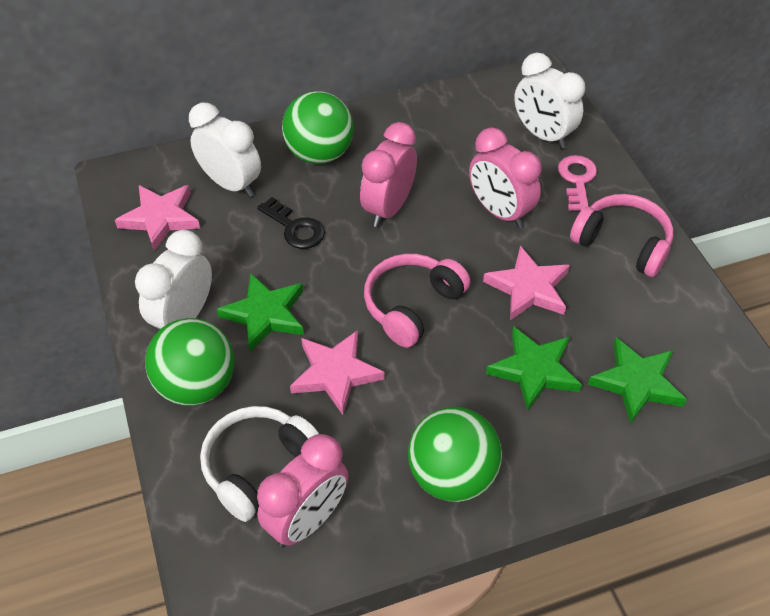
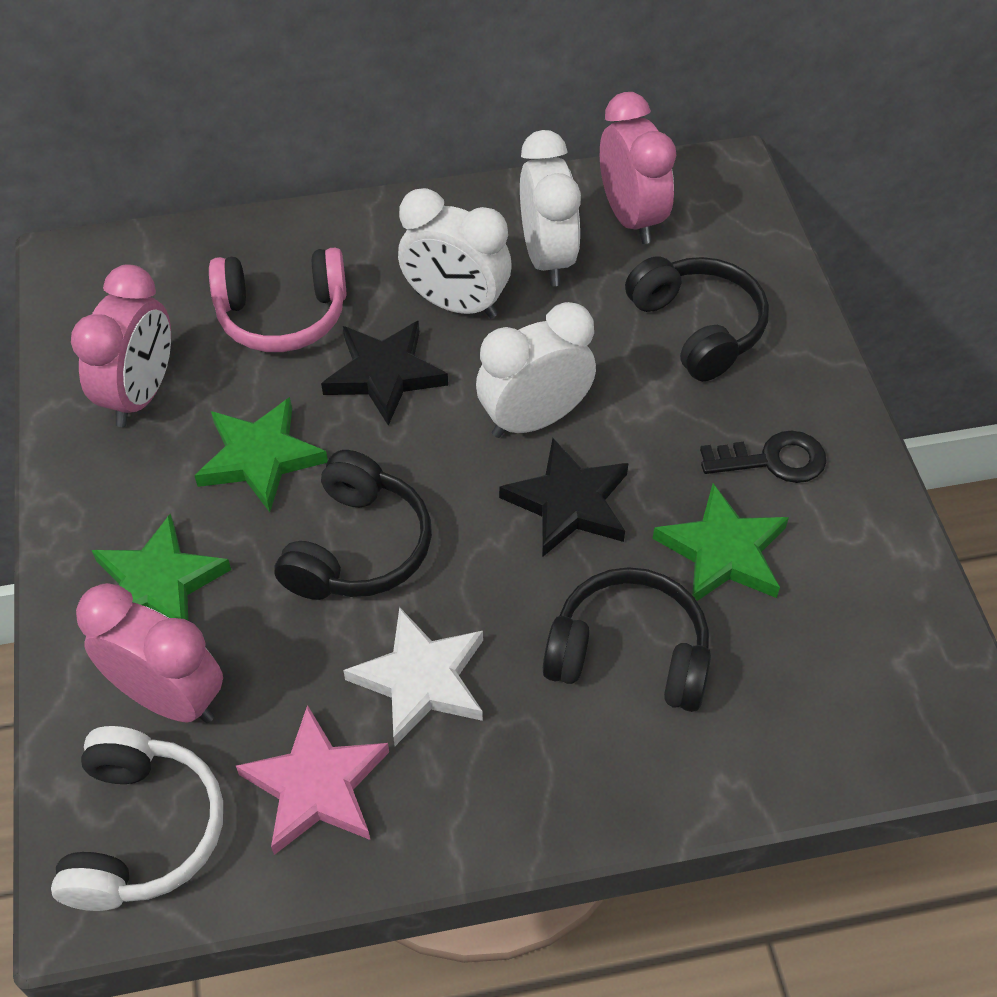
black headphones: 0 -> 3
black star: 0 -> 2
green ball: 3 -> 0
pink headphones: 2 -> 1
pink key: 1 -> 0
pink star: 3 -> 1
white star: 0 -> 1

